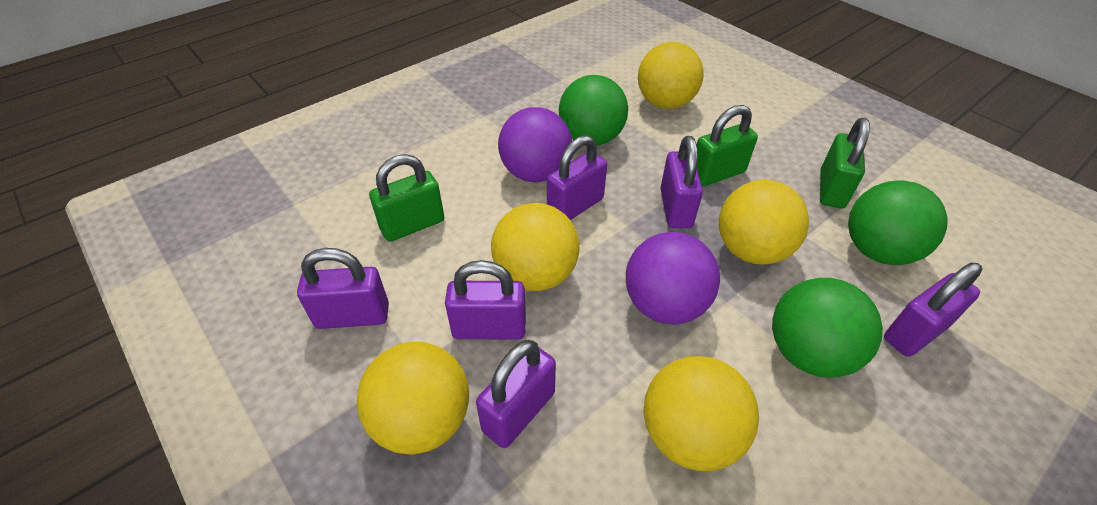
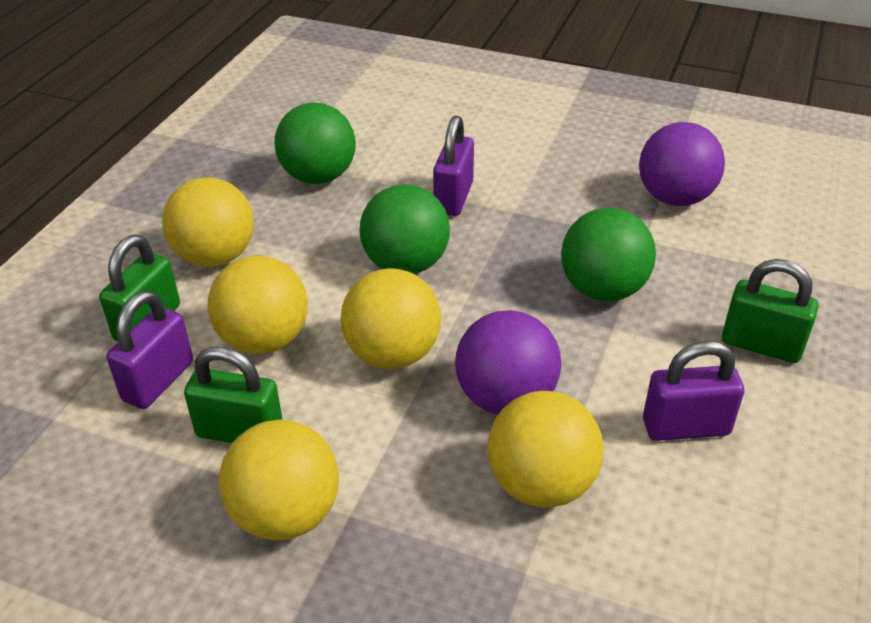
purple padlock: 6 -> 3

